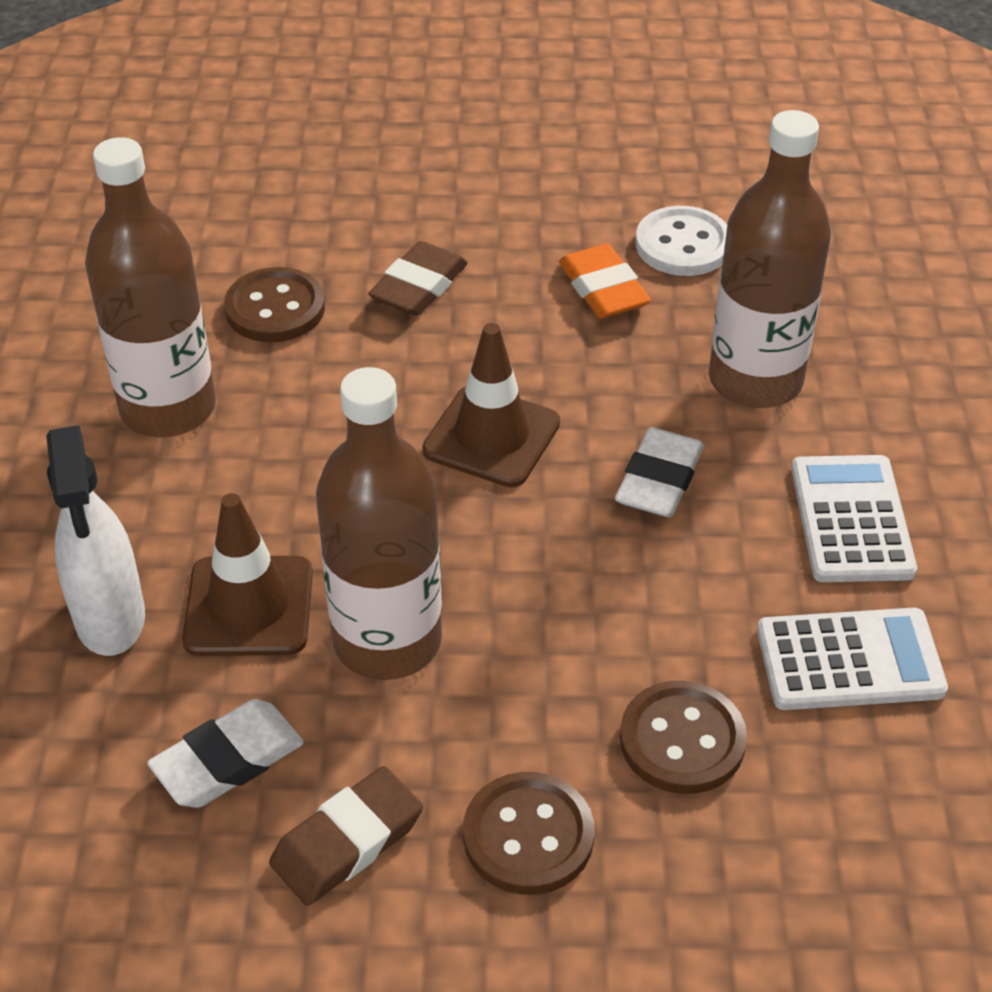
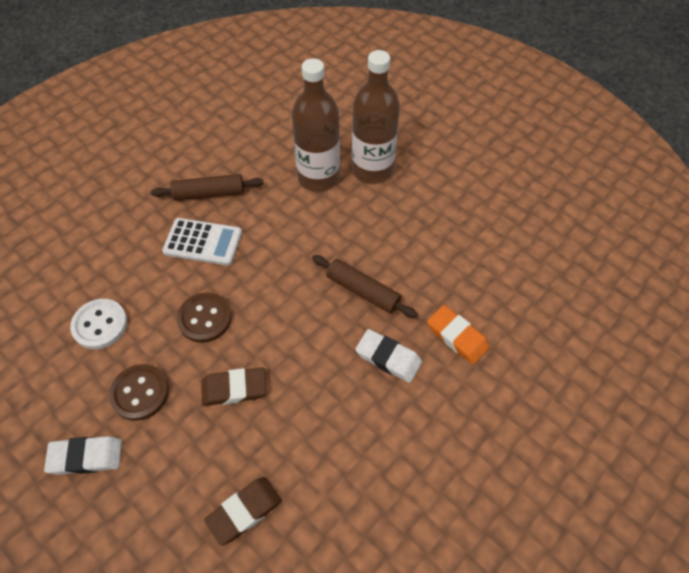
brown bottle: 3 -> 2
brown button: 3 -> 2
brown rolling pin: 0 -> 2
brown traffic cone: 2 -> 0
white calculator: 2 -> 1
white spray bottle: 1 -> 0

